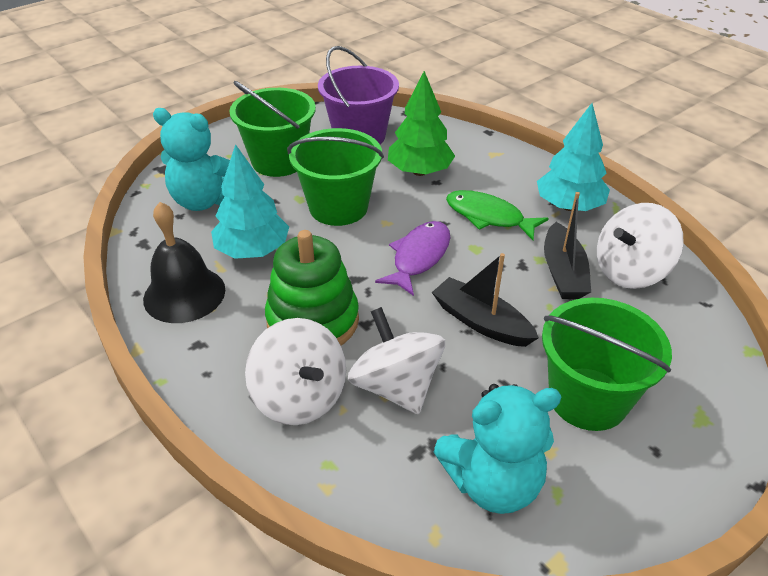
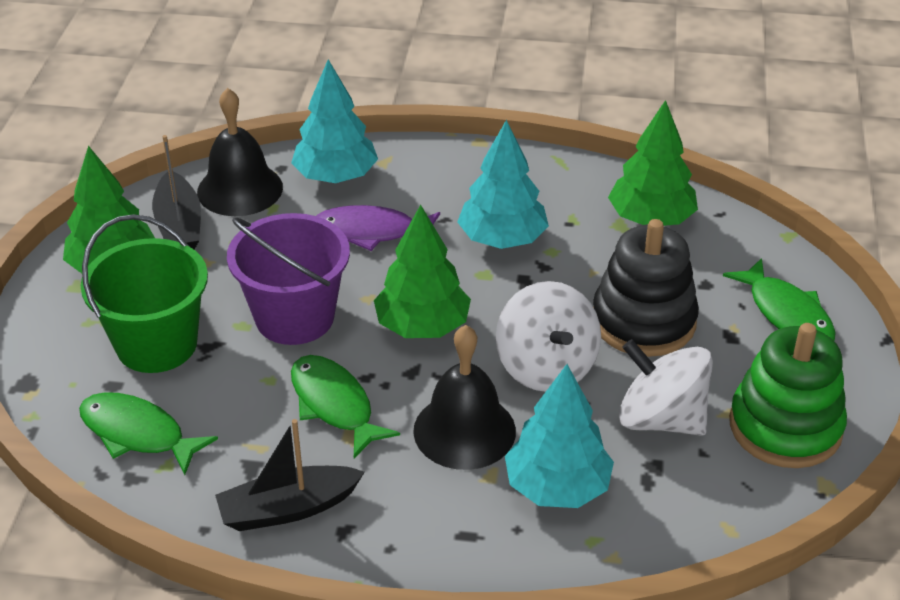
black bell: 1 -> 2
black stacking toy: 0 -> 1
green bucket: 3 -> 1
green fish: 1 -> 3
green tree: 1 -> 3
turquoise teddy bear: 2 -> 0
turquoise tree: 2 -> 3
white spinning top: 3 -> 2

